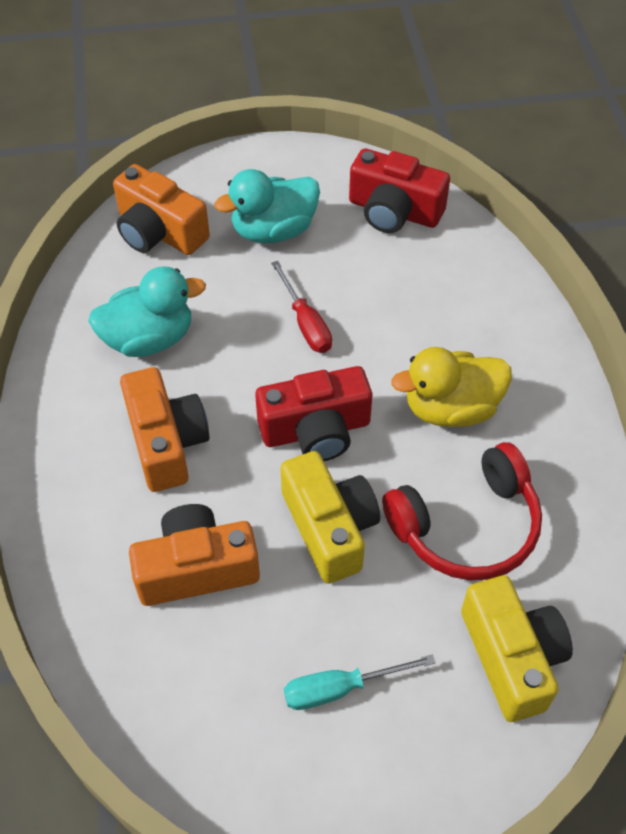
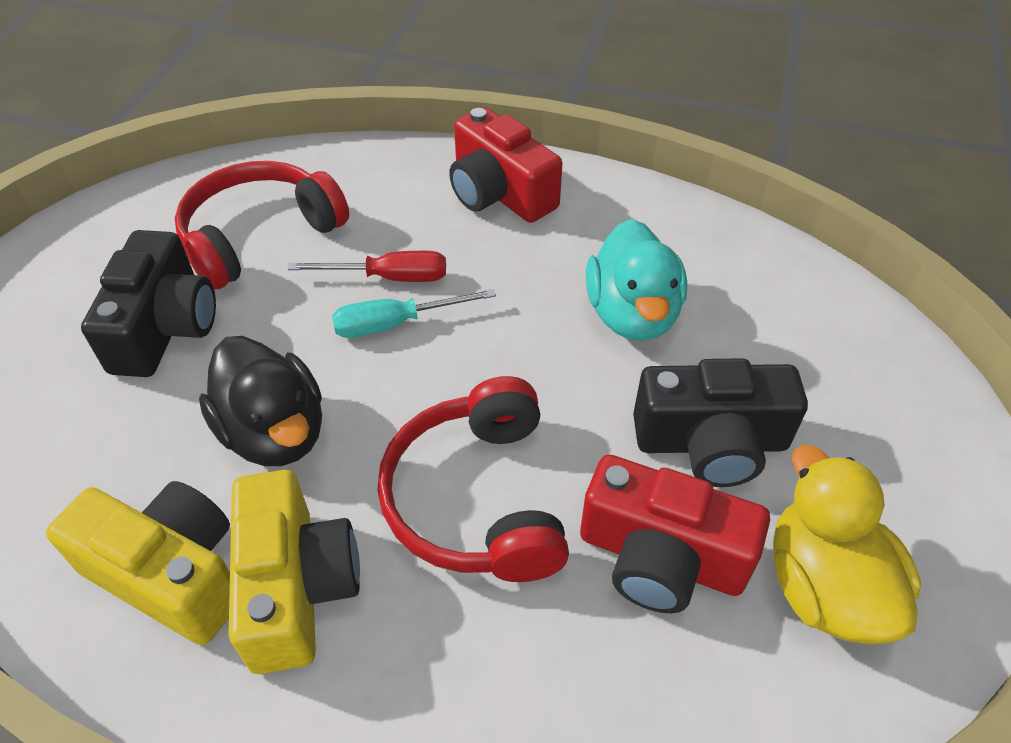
black camera: 0 -> 2
black duck: 0 -> 1
orange camera: 3 -> 0
red headphones: 1 -> 2
turquoise duck: 2 -> 1

